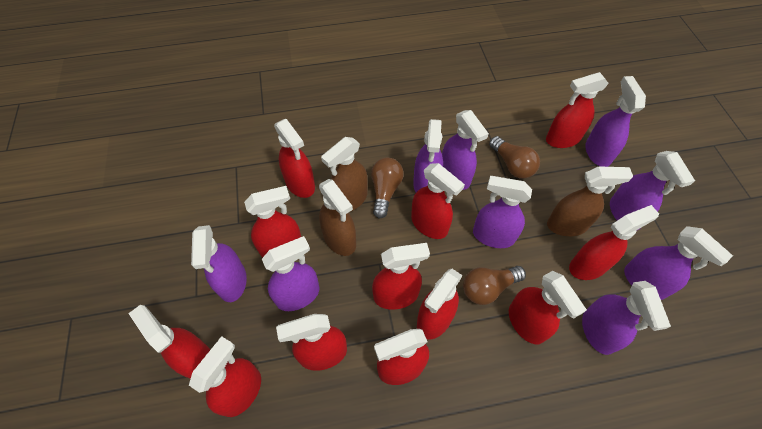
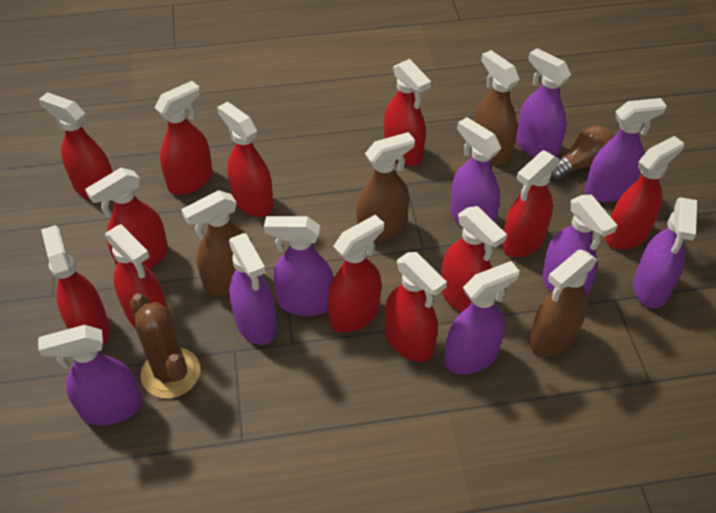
brown cactus: 0 -> 1
brown light bulb: 3 -> 1
brown spray bottle: 3 -> 4

